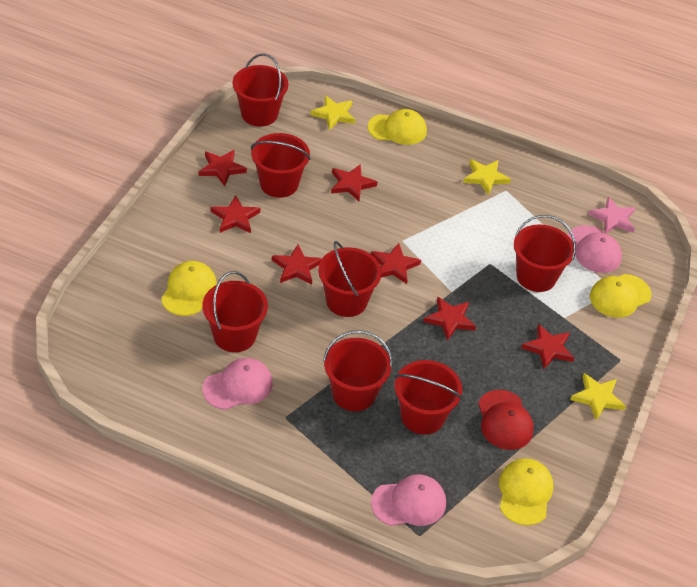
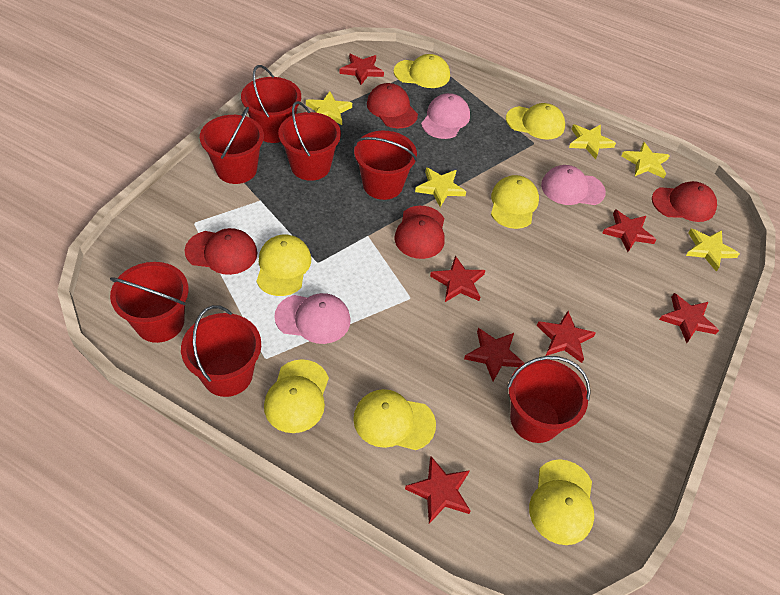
pink star: 1 -> 0
red cap: 1 -> 4
yellow cap: 4 -> 7
yellow star: 3 -> 5

